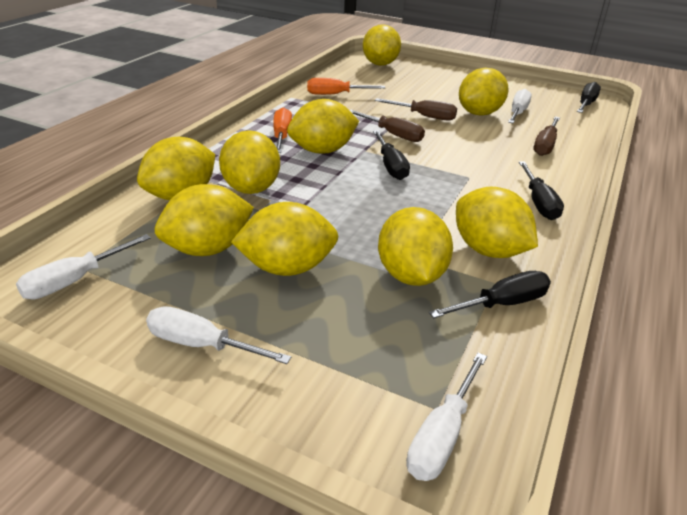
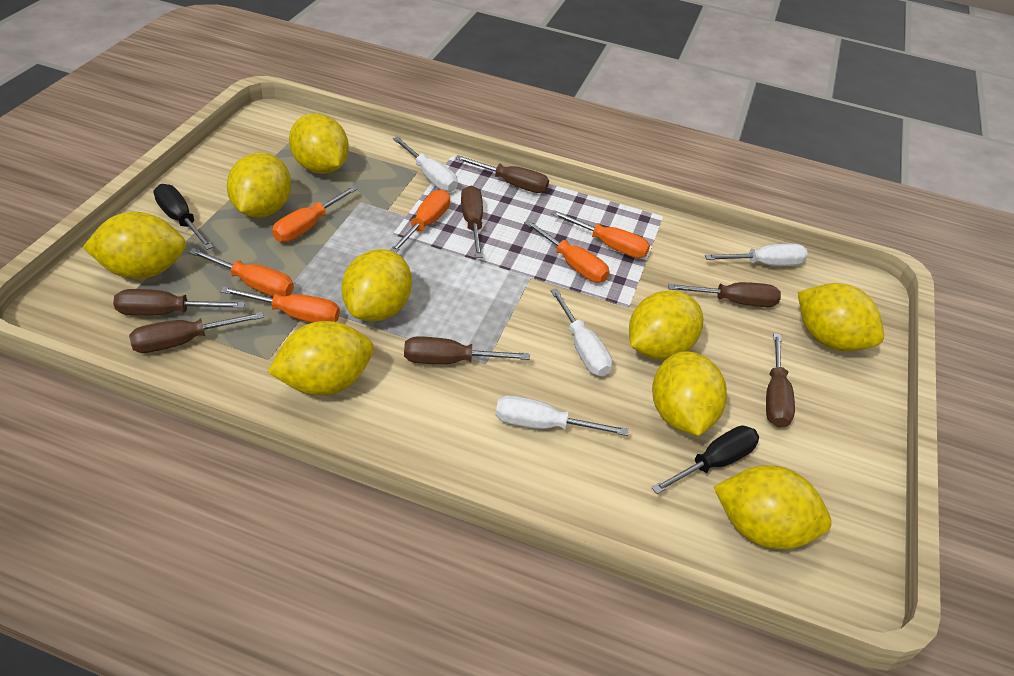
black screwdriver: 4 -> 2
brown screwdriver: 3 -> 7
orange screwdriver: 2 -> 6

